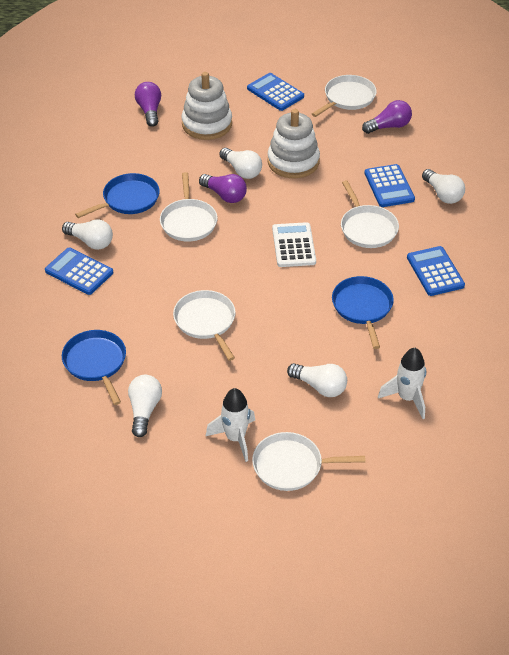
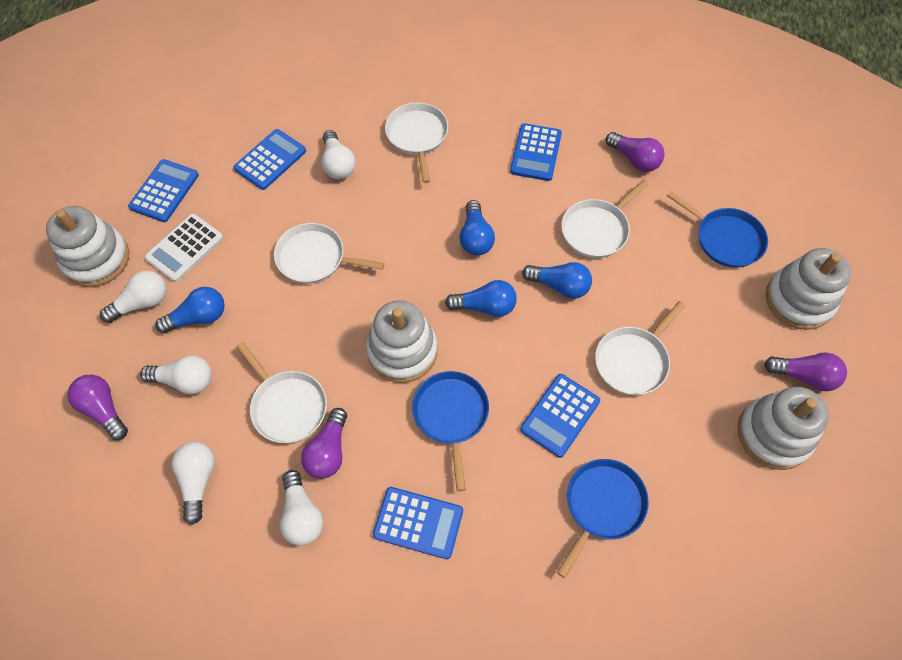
blue calculator: 4 -> 5
blue light bulb: 0 -> 4
purple light bulb: 3 -> 4
white rocket: 2 -> 0
white stacking toy: 2 -> 4

